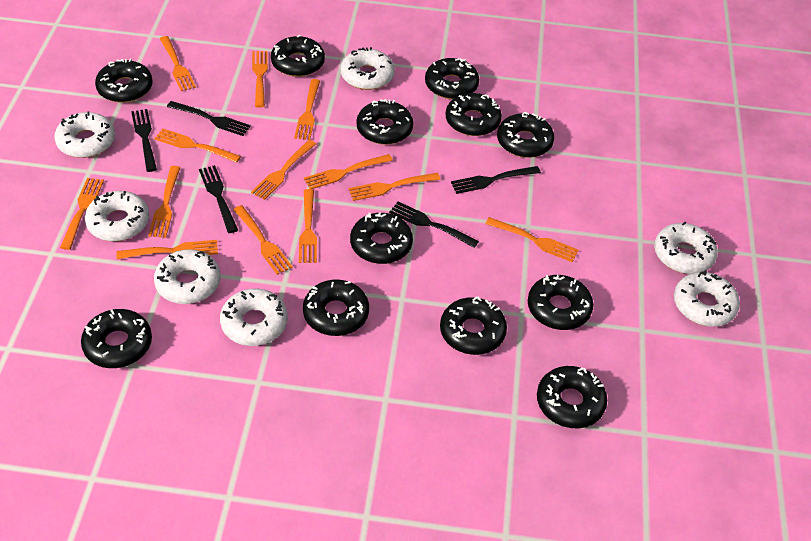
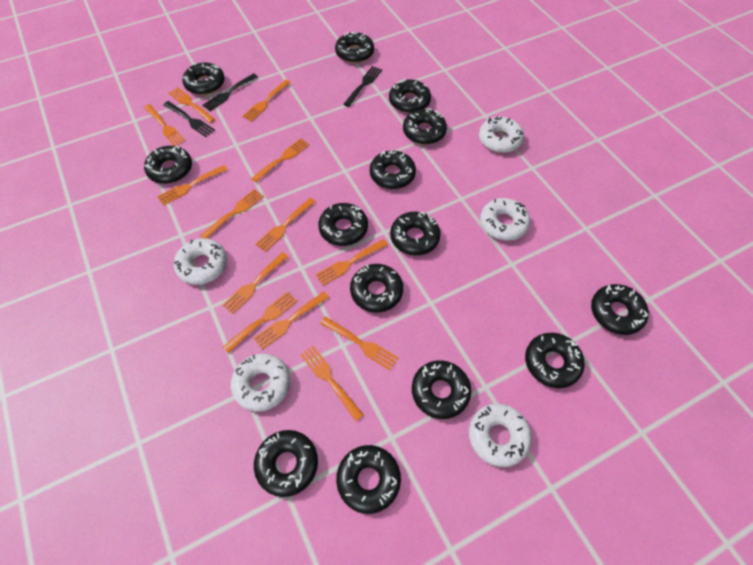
black donut: 12 -> 14
black fork: 5 -> 3
white donut: 7 -> 5

